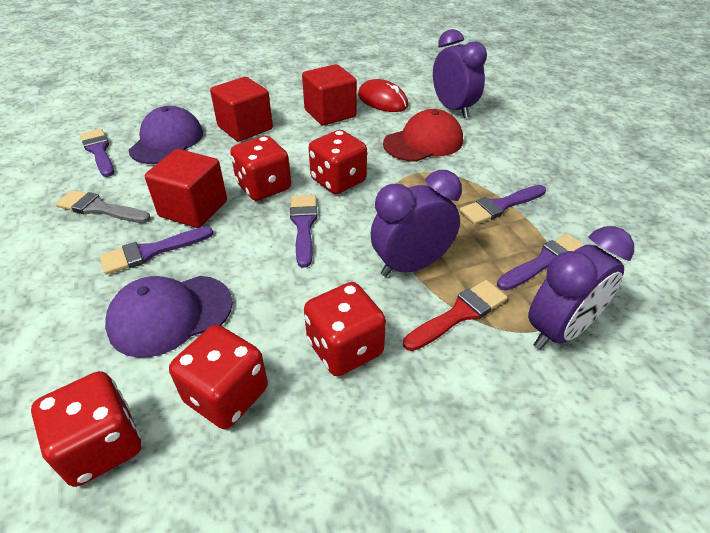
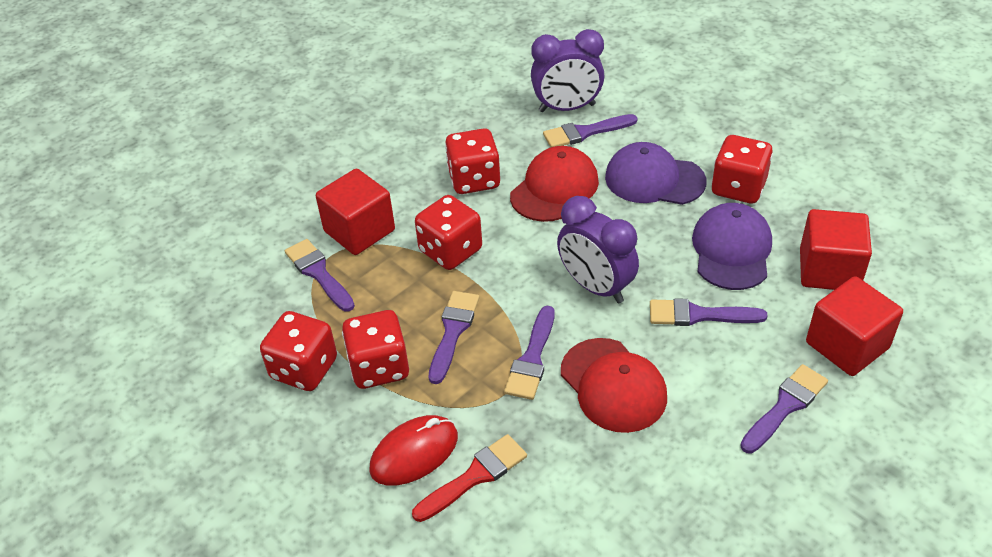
grey brush: 1 -> 0
purple brush: 5 -> 6
purple clock: 3 -> 2
red cap: 1 -> 2

